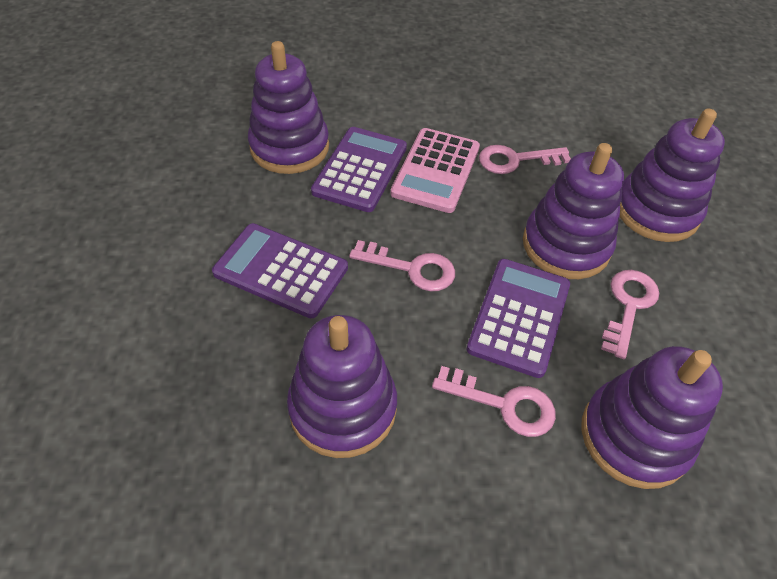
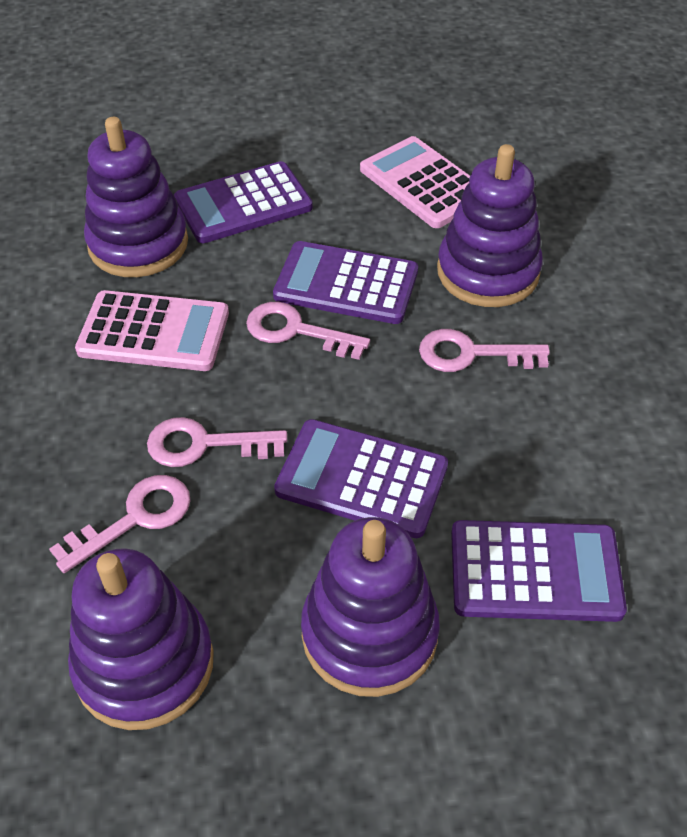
pink calculator: 1 -> 2
purple calculator: 3 -> 4
purple stacking toy: 5 -> 4

